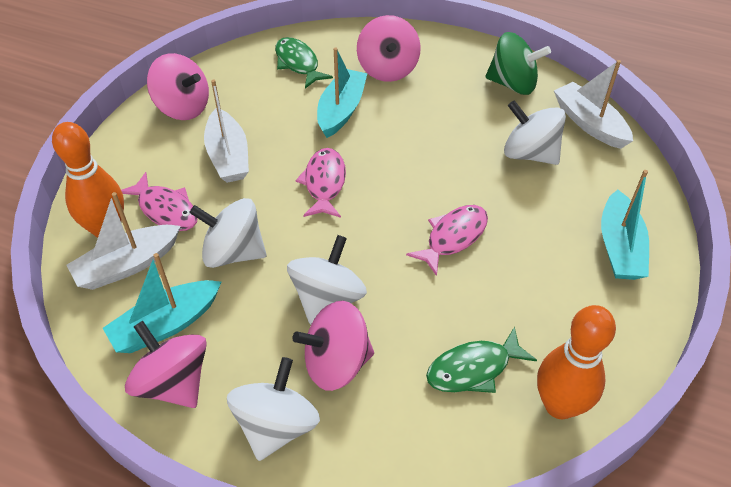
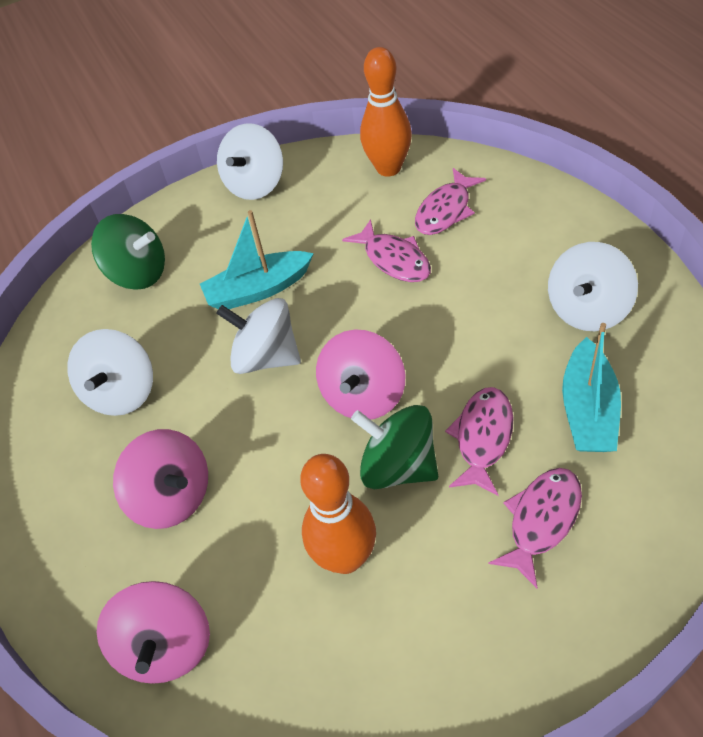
green fish: 2 -> 0
green spinning top: 1 -> 2
pink fish: 3 -> 4
pink spinning top: 4 -> 3
turquoise boat: 3 -> 2
white boat: 3 -> 0

